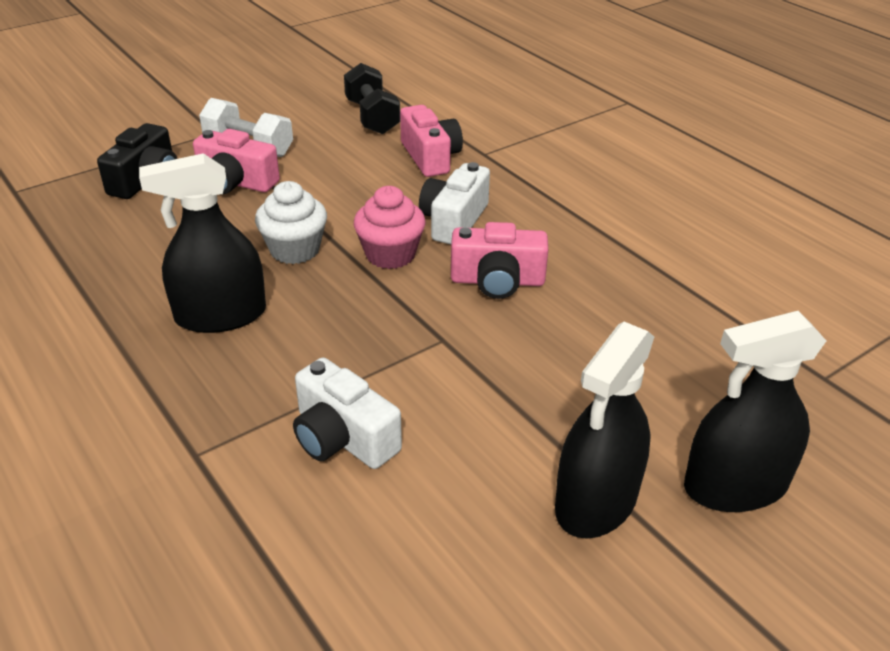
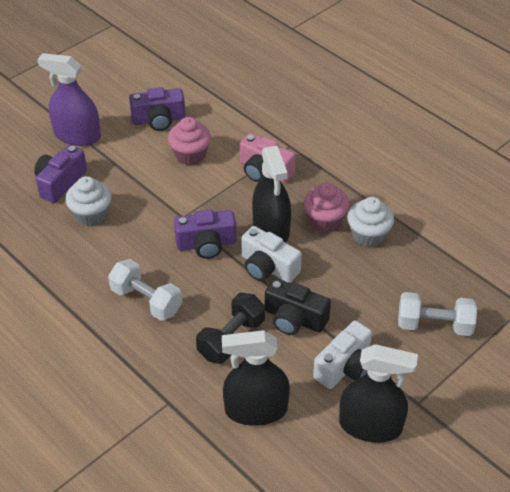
pink camera: 3 -> 1
pink cupcake: 1 -> 2
purple camera: 0 -> 3
purple spray bottle: 0 -> 1
white cupcake: 1 -> 2
white dumbbell: 1 -> 2

